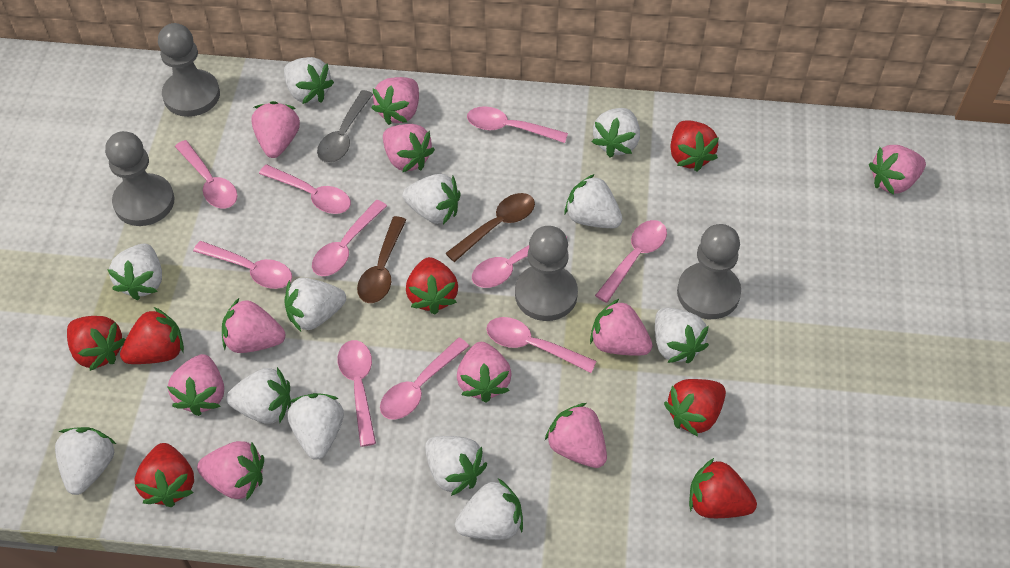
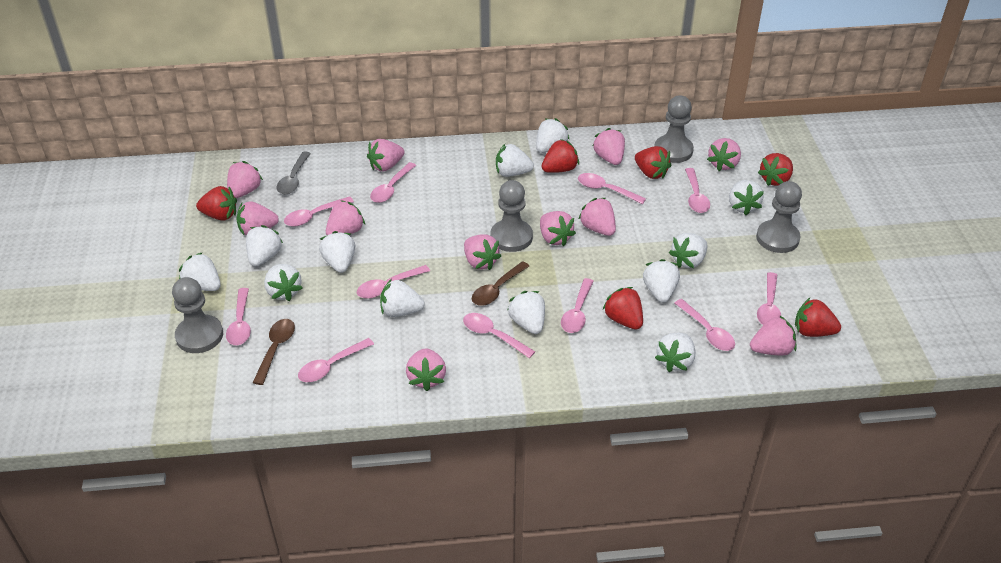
pink spoon: 10 -> 11
pink strawberry: 10 -> 11
red strawberry: 7 -> 6

